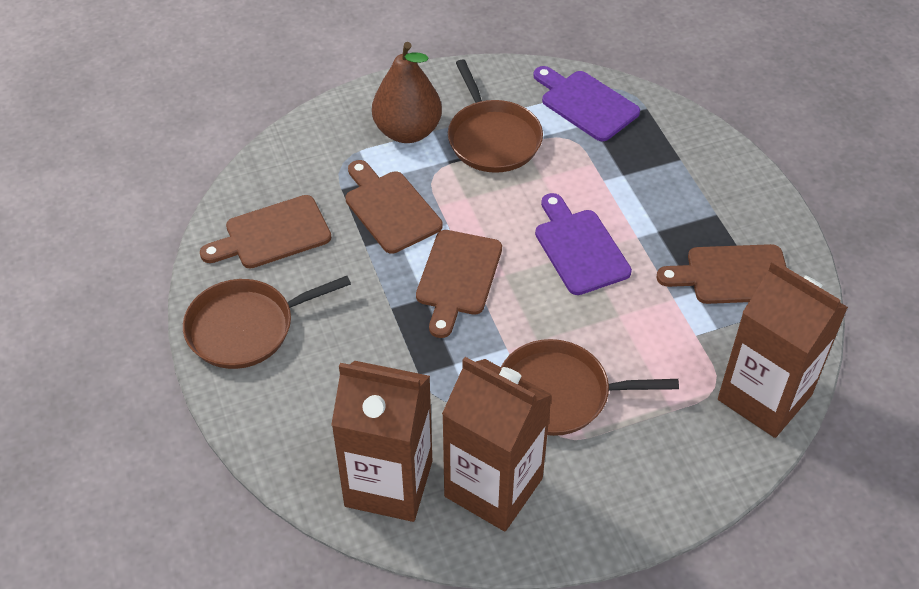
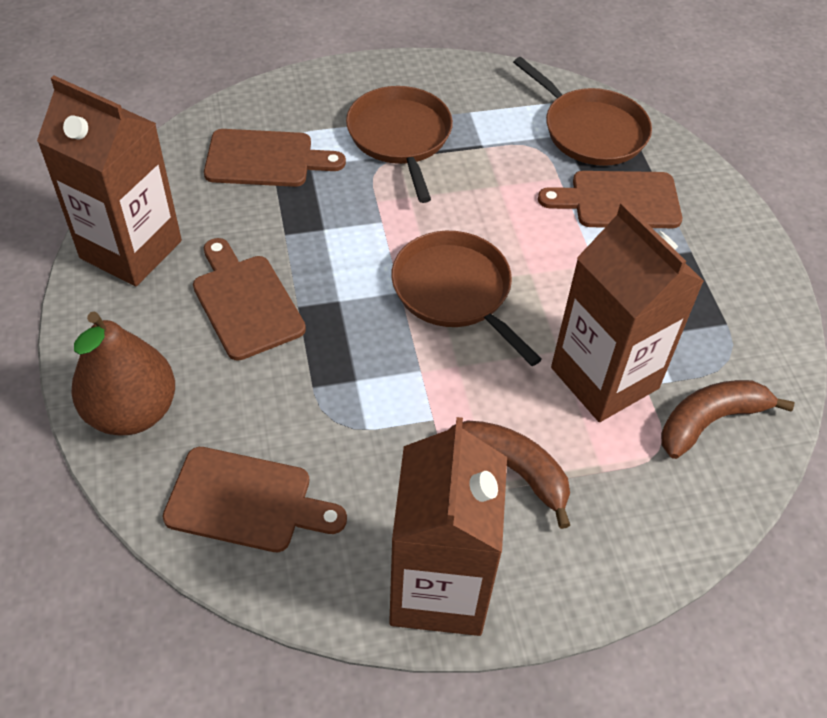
brown banana: 0 -> 2
purple cutting board: 2 -> 0

